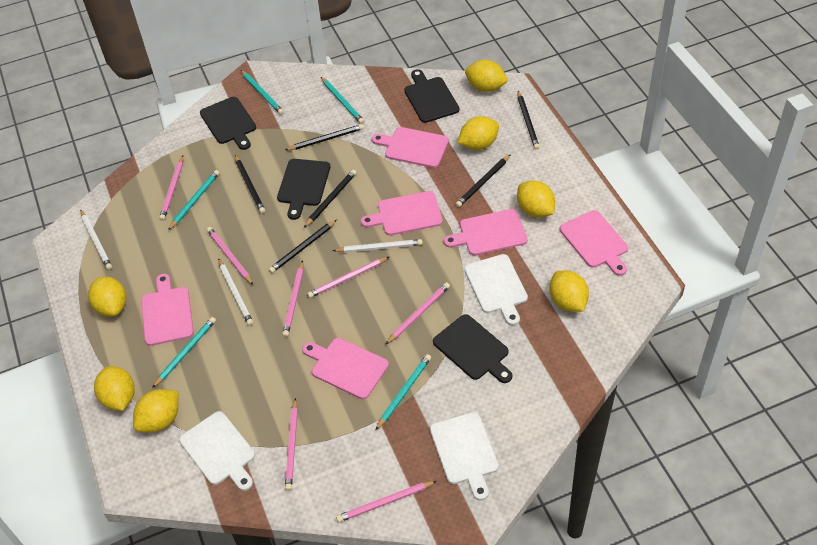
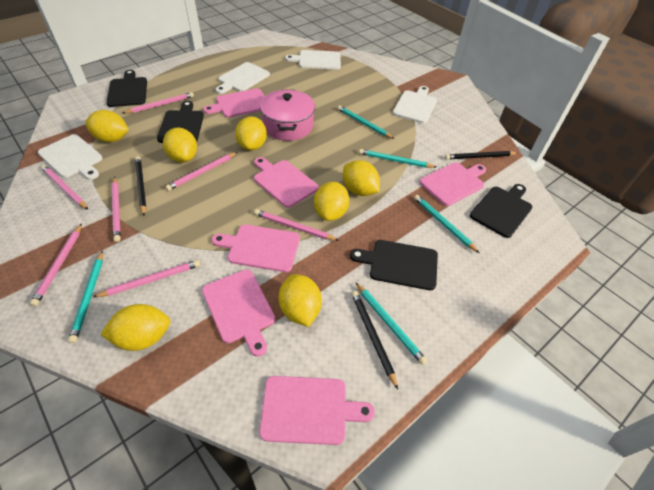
black pencil: 6 -> 3
pink pot: 0 -> 1
white cutting board: 3 -> 4
white pencil: 3 -> 0

